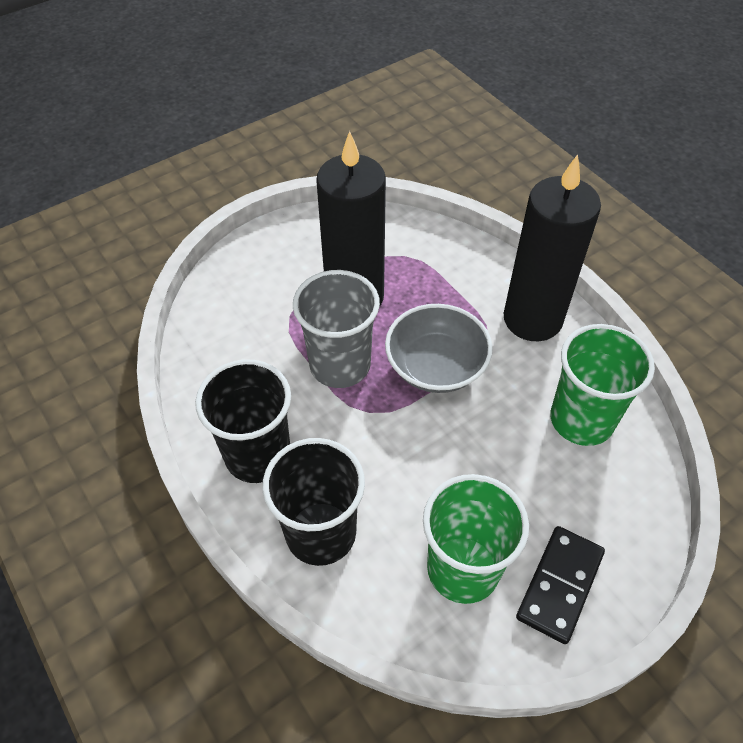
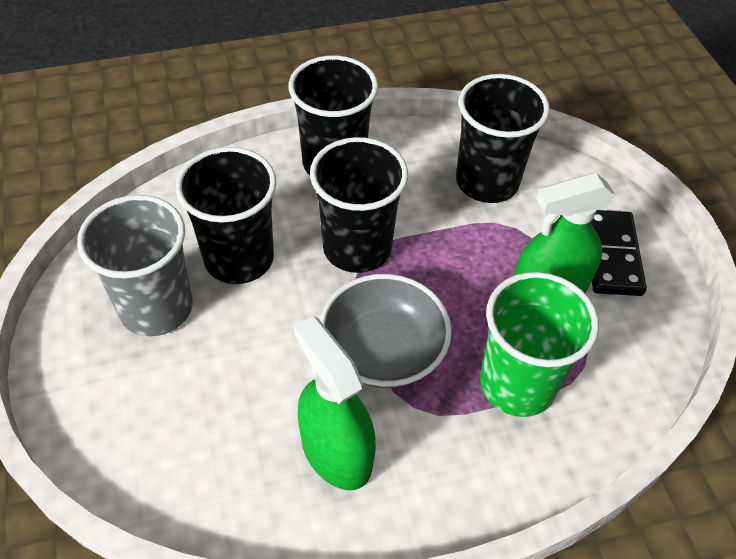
black candle: 2 -> 0
black cup: 2 -> 4
green cup: 2 -> 1
green spray bottle: 0 -> 2

